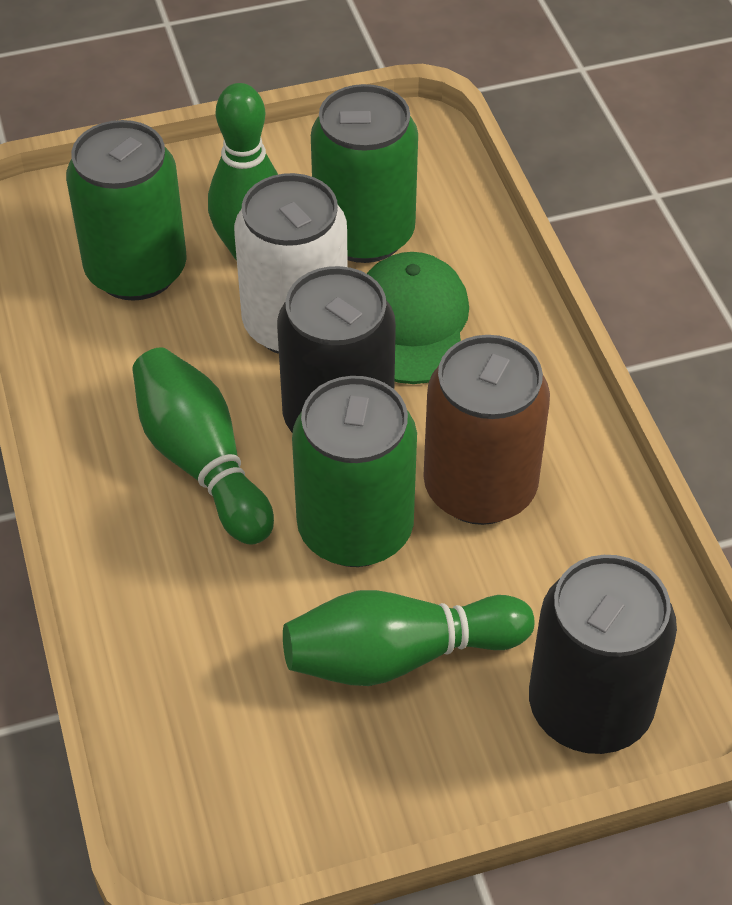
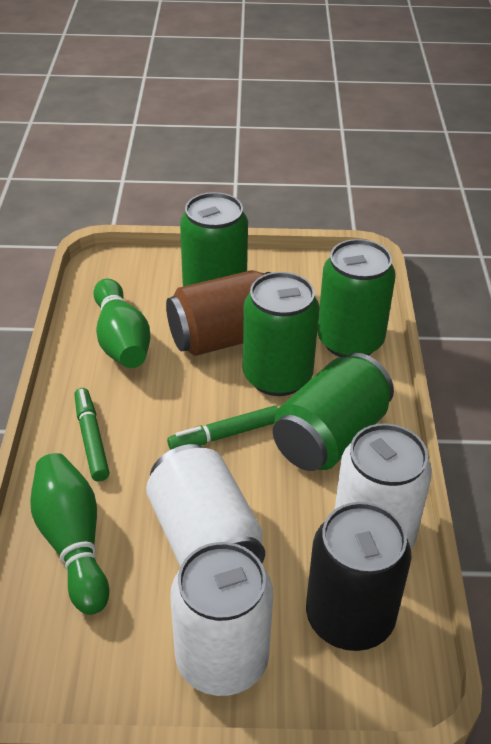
black can: 2 -> 1
green bowling pin: 3 -> 2
green can: 3 -> 4
green cap: 1 -> 0
green marker: 0 -> 2
white can: 1 -> 3

